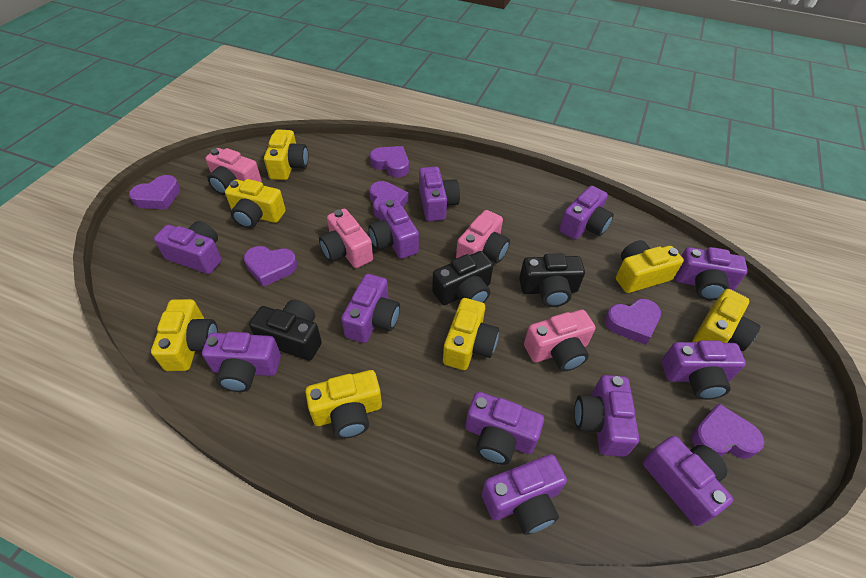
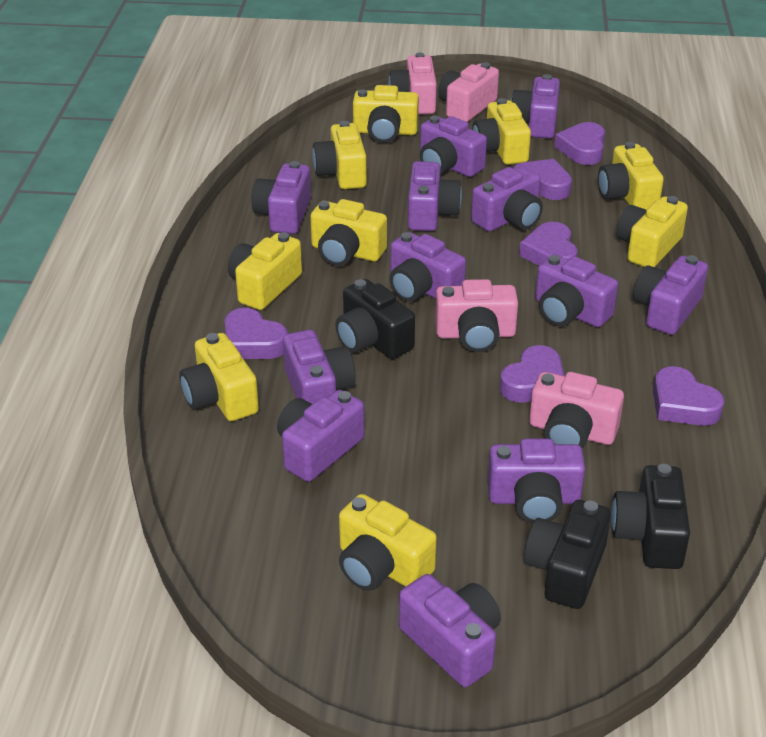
yellow camera: 7 -> 9

